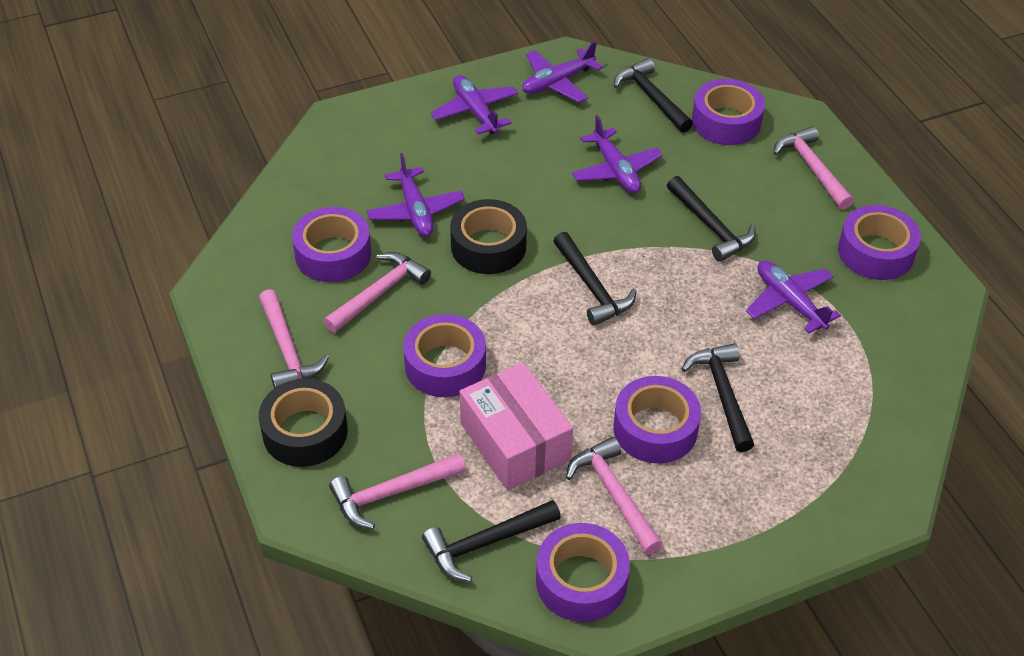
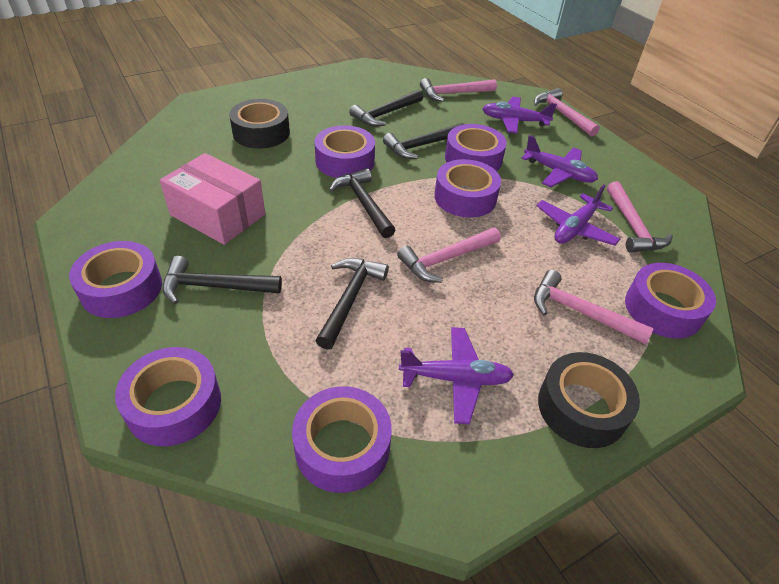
purple plane: 5 -> 4
purple tape: 6 -> 7

